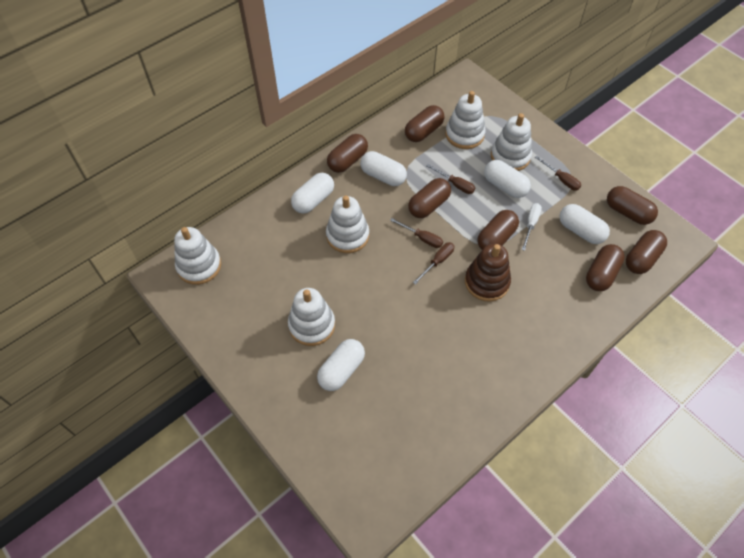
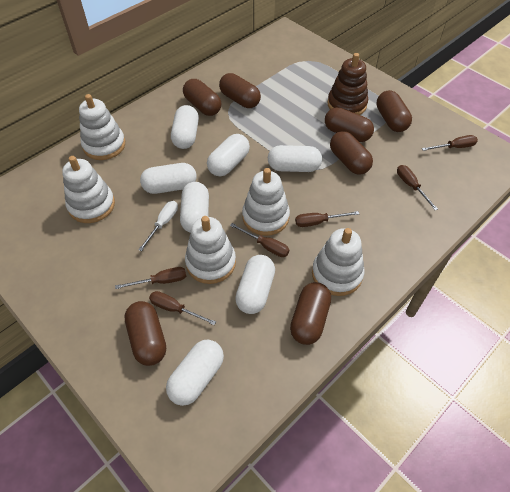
brown screwdriver: 4 -> 6
white capsule: 5 -> 7

